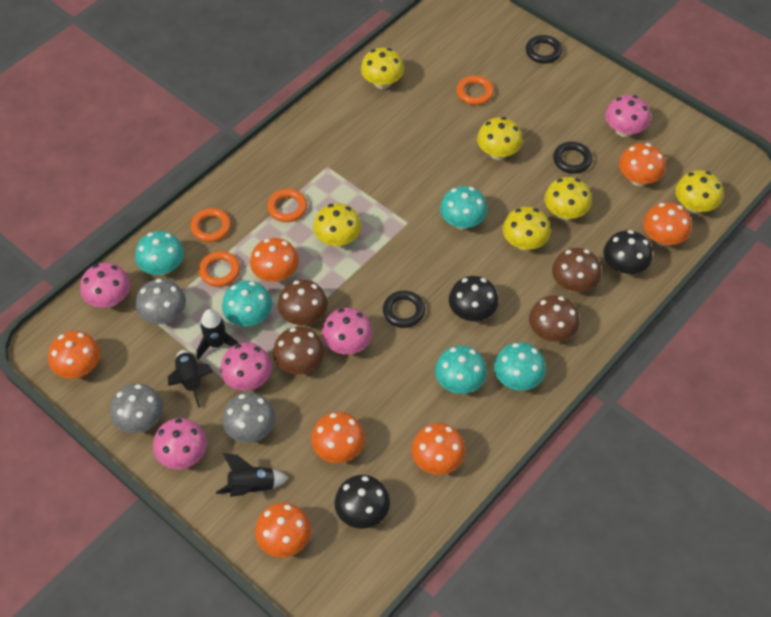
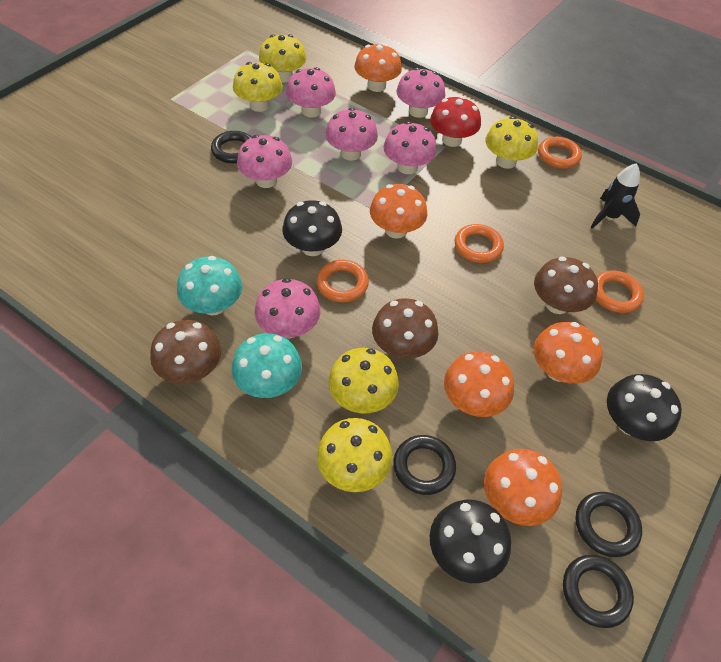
black ring: 3 -> 4
black rocket: 3 -> 1
brown mushroom: 4 -> 3
grey mushroom: 3 -> 0
orange mushroom: 7 -> 5
pink mushroom: 5 -> 6
red mushroom: 0 -> 1
turquoise mushroom: 5 -> 2
yellow mushroom: 6 -> 5

